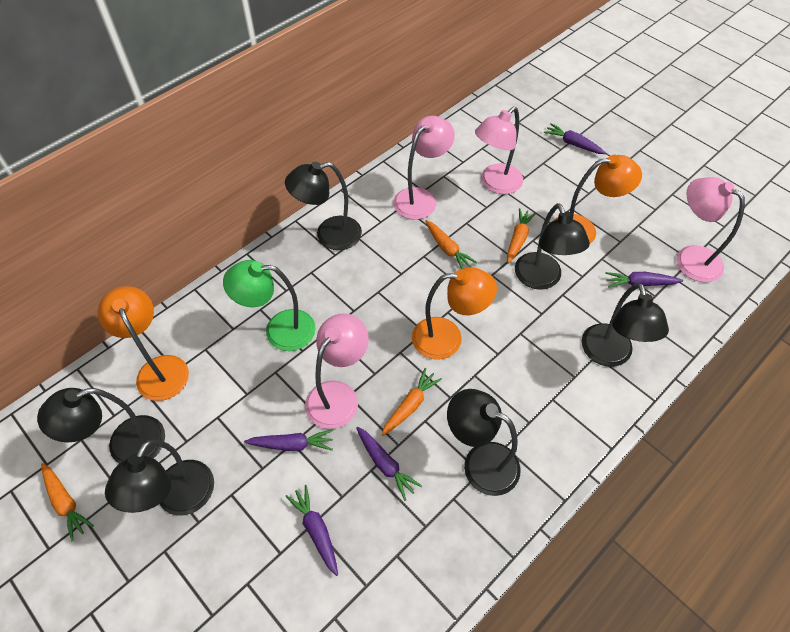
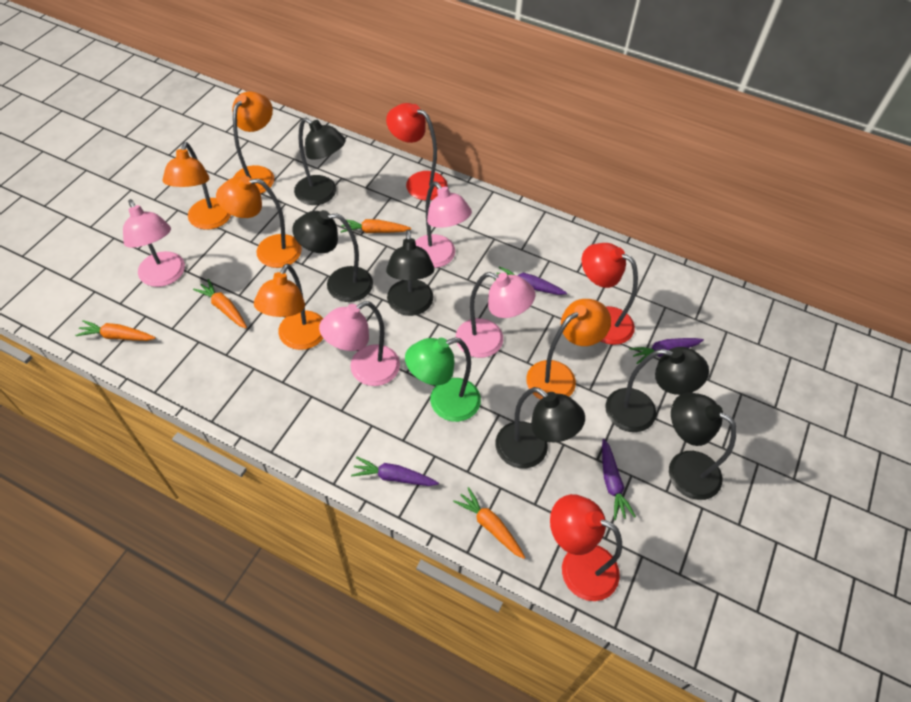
orange lamp: 3 -> 5
purple carrot: 5 -> 4
red lamp: 0 -> 3

